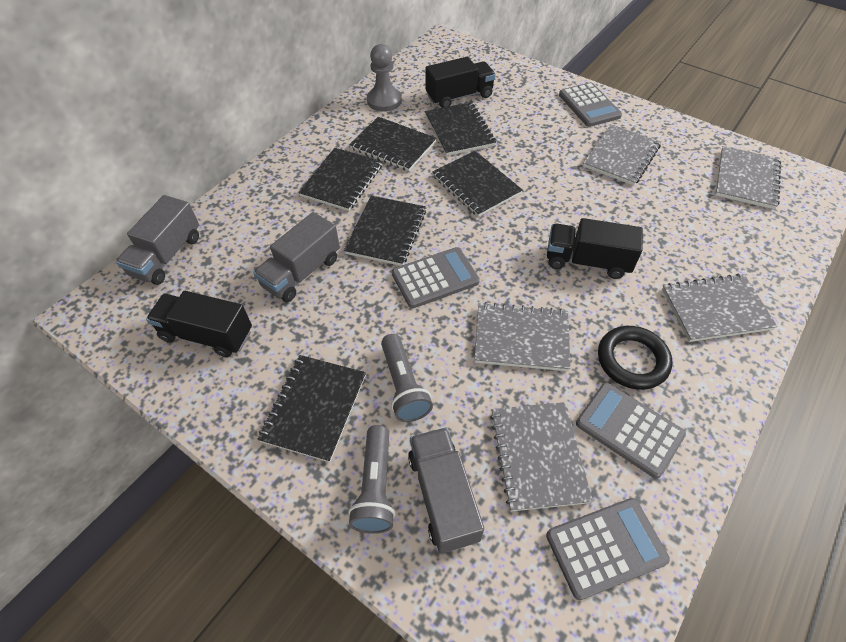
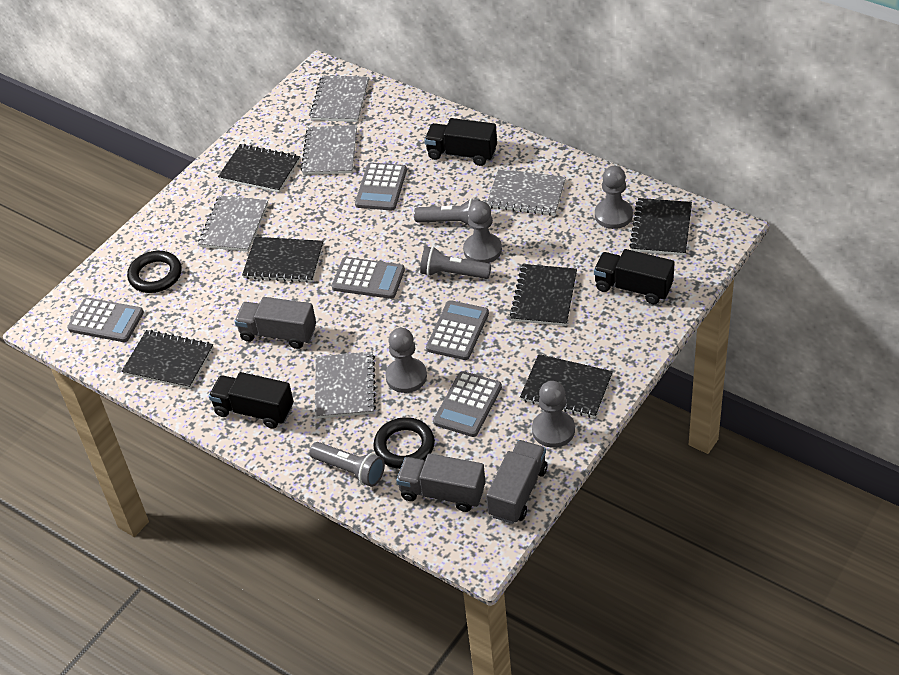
black ring: 1 -> 2
grey calculator: 4 -> 5
grey flashlight: 2 -> 3
grey pawn: 1 -> 4

